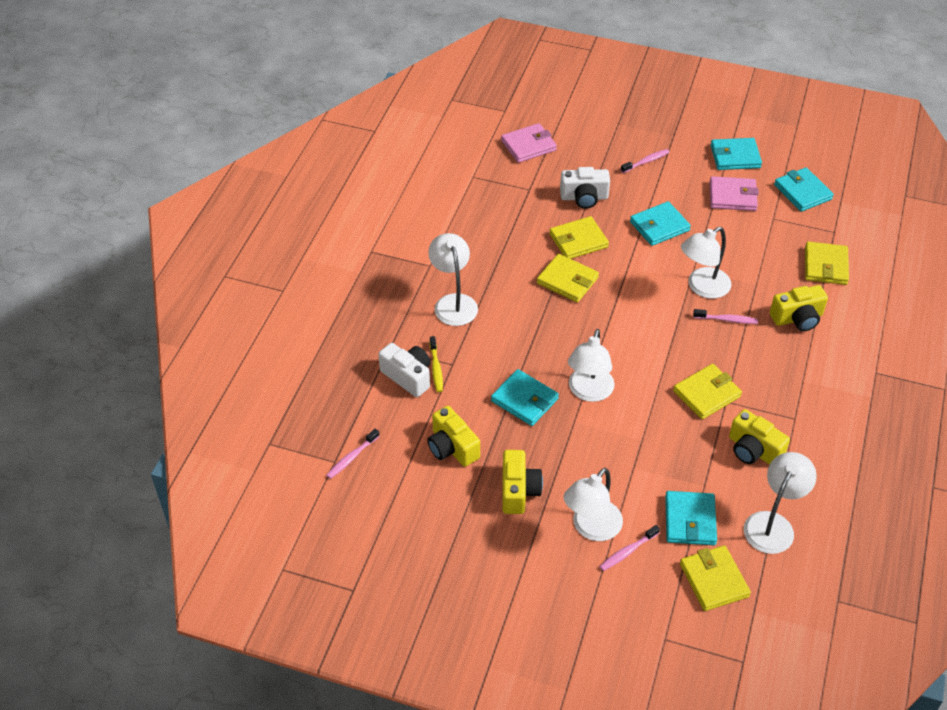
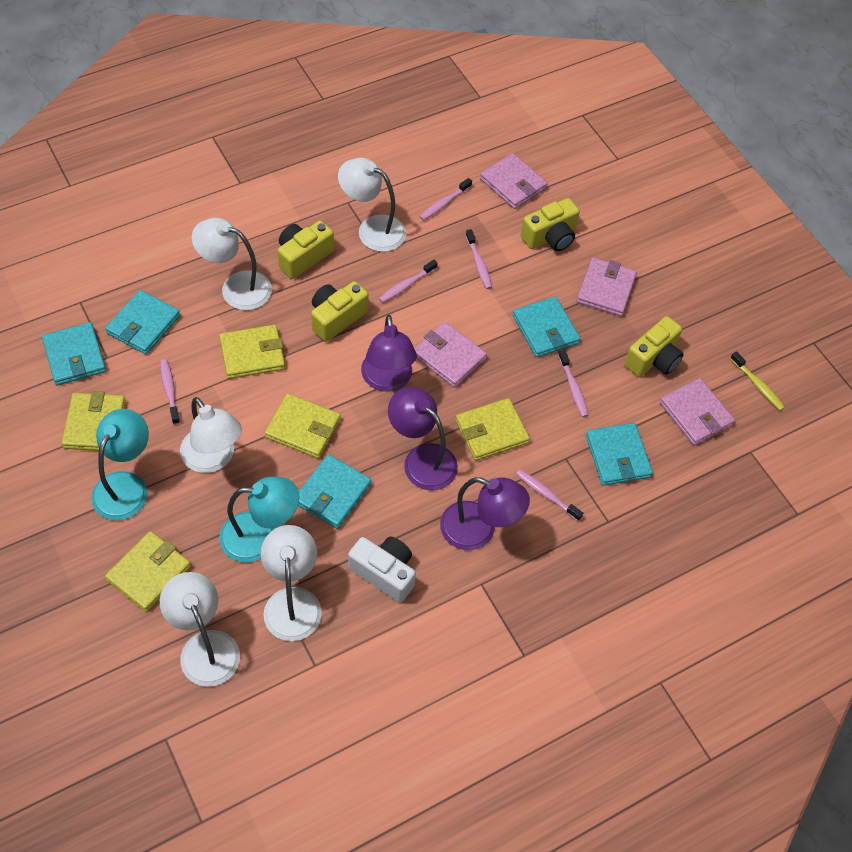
pink toothbrush: 4 -> 6
pink wallet: 2 -> 4
purple lamp: 0 -> 3
turquoise lamp: 0 -> 2
white camera: 2 -> 1

